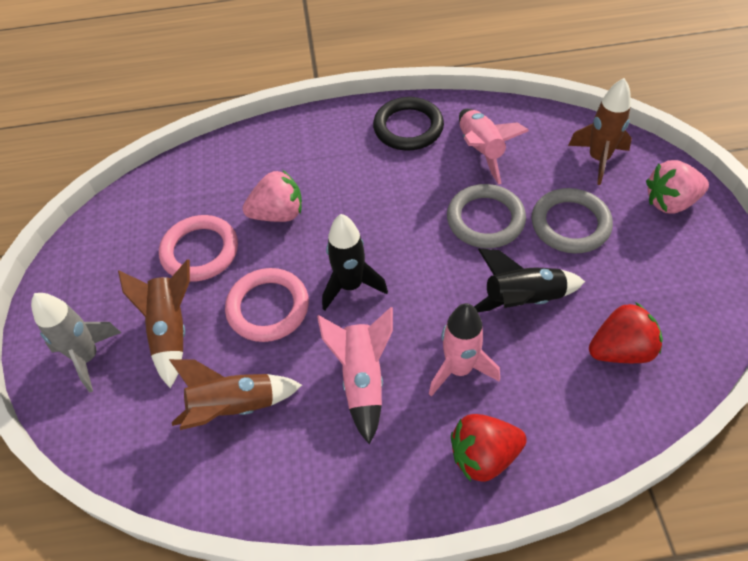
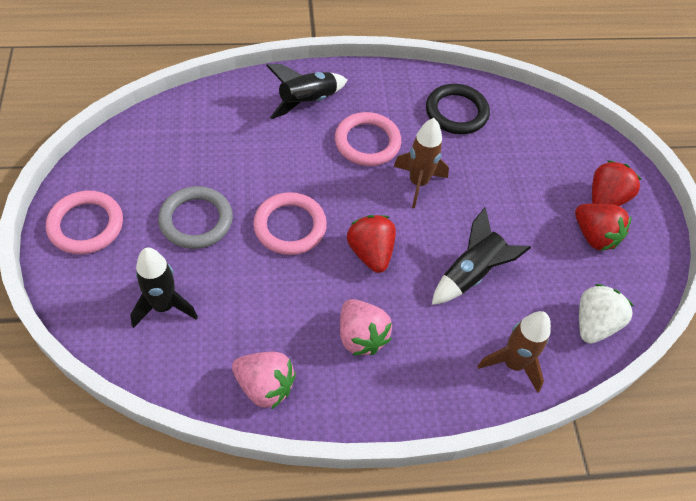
black rocket: 2 -> 3
brown rocket: 3 -> 2
grey ring: 2 -> 1
grey rocket: 1 -> 0
pink ring: 2 -> 3
pink rocket: 3 -> 0
red strawberry: 2 -> 3
white strawberry: 0 -> 1

